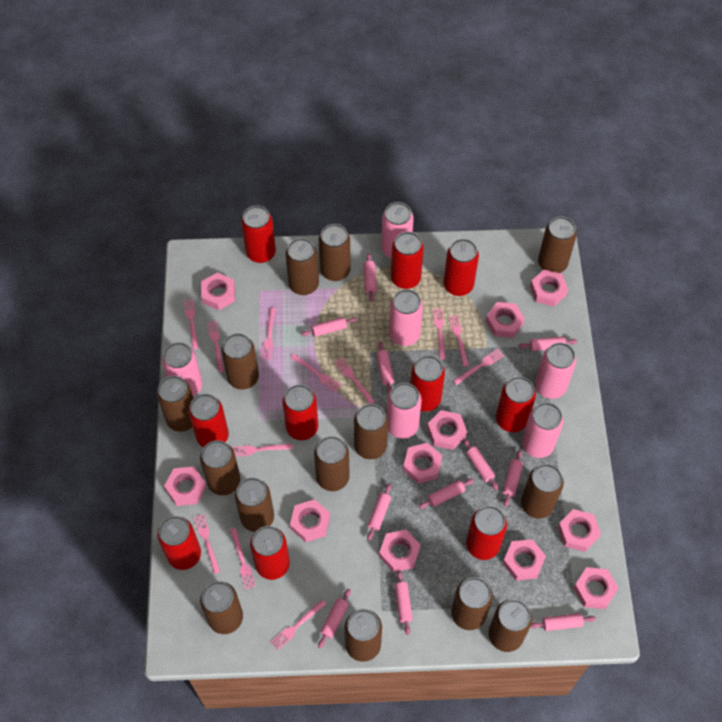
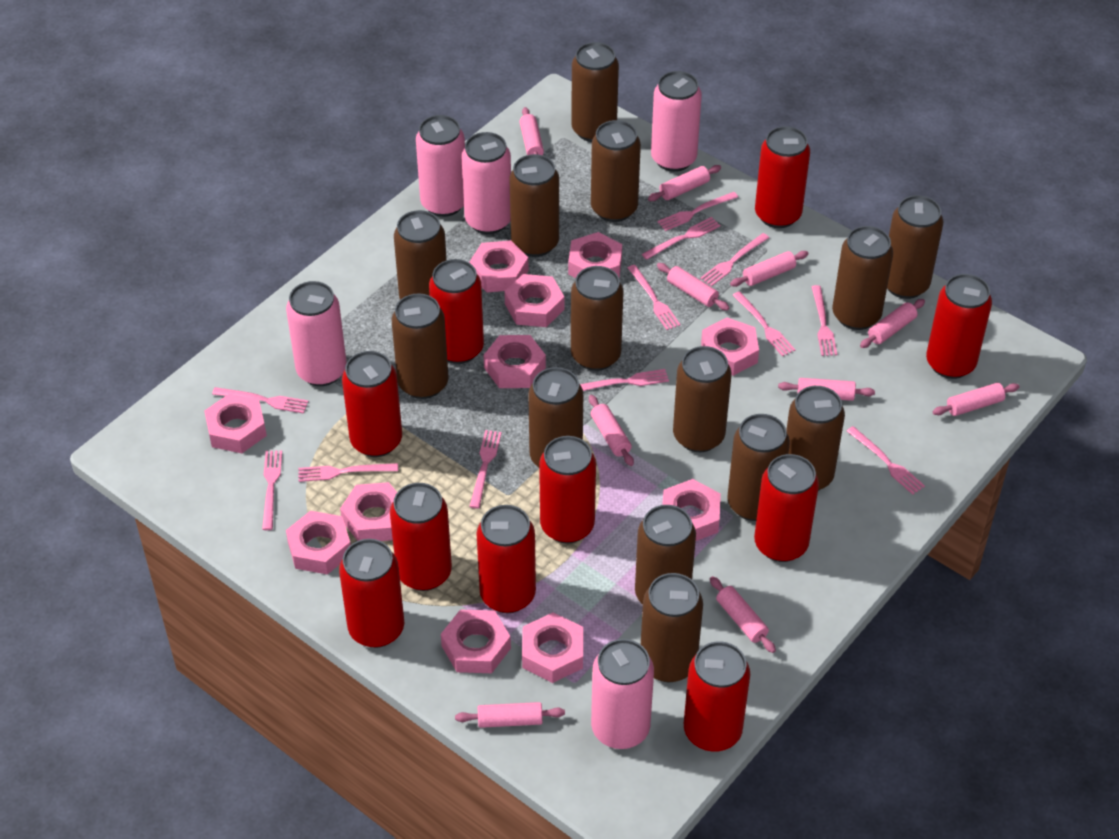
pink can: 6 -> 5
pink rolling pin: 11 -> 10

